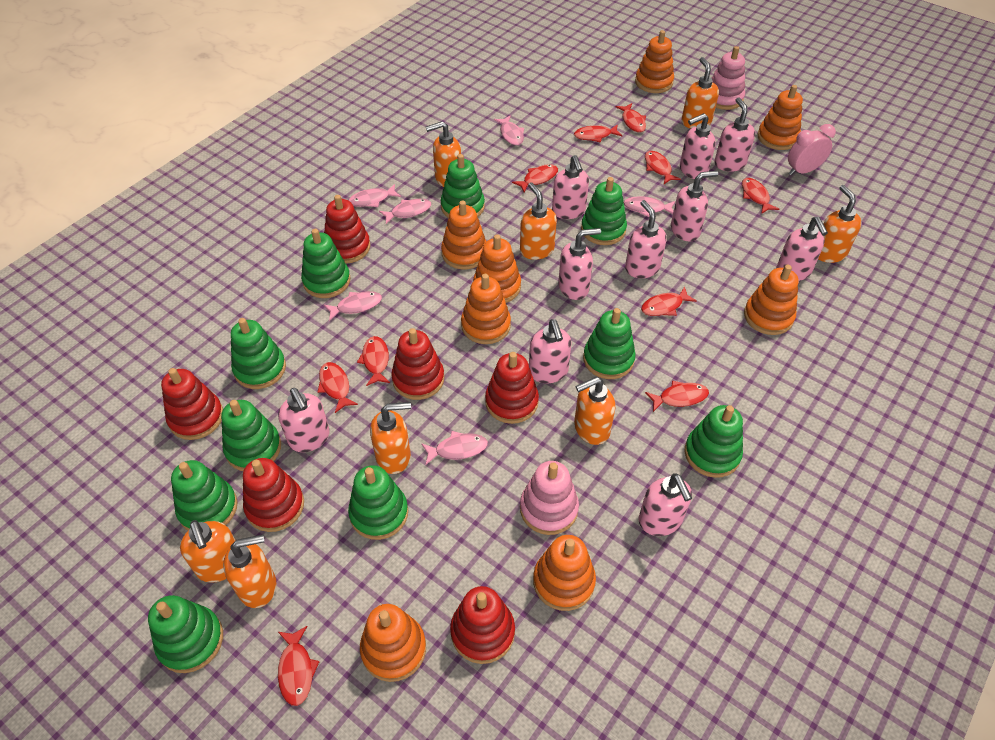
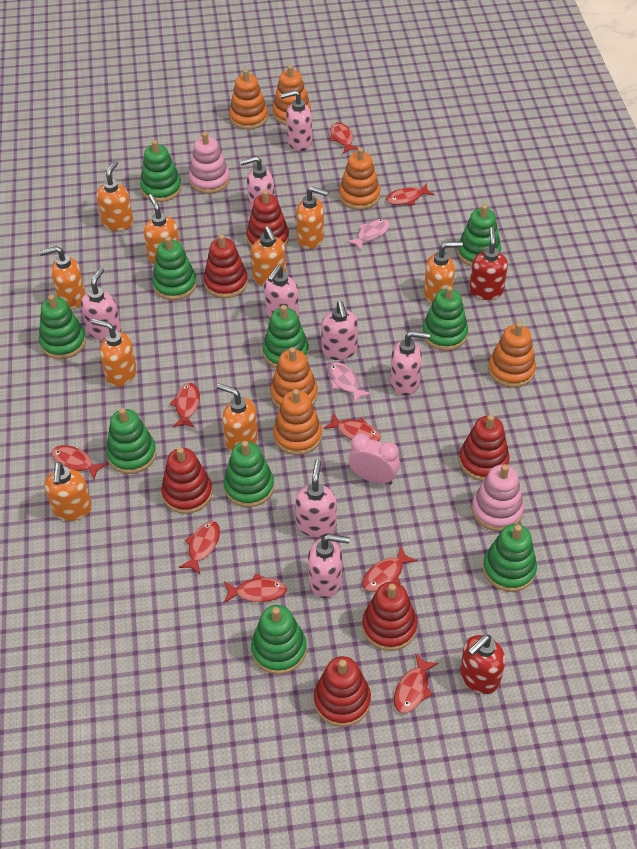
orange soap dispenser: 8 -> 9
orange stacking toy: 8 -> 6
pink fish: 6 -> 2
pink soap dispenser: 10 -> 8
red fish: 10 -> 9
red soap dispenser: 0 -> 2

